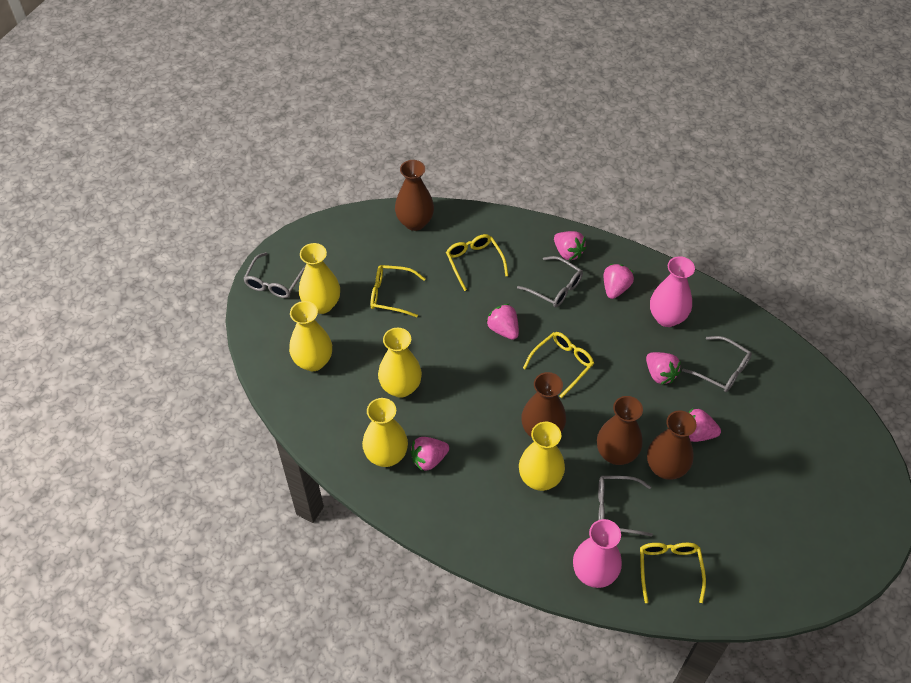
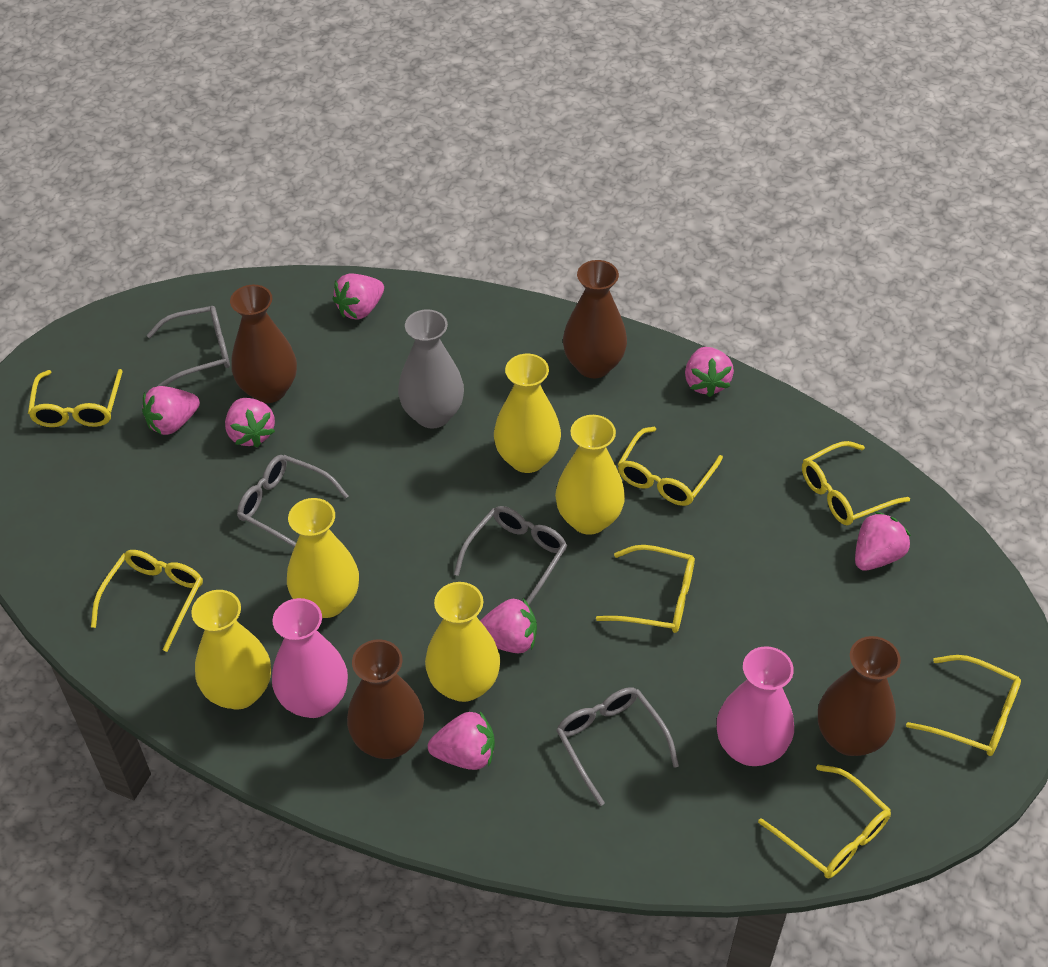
grey vase: 0 -> 1
pink strawberry: 6 -> 7
yellow glasses: 4 -> 7

